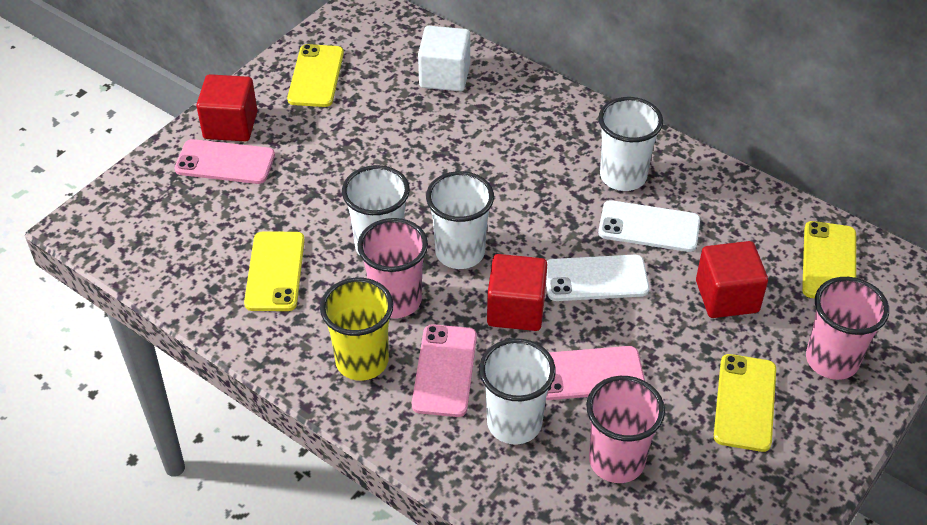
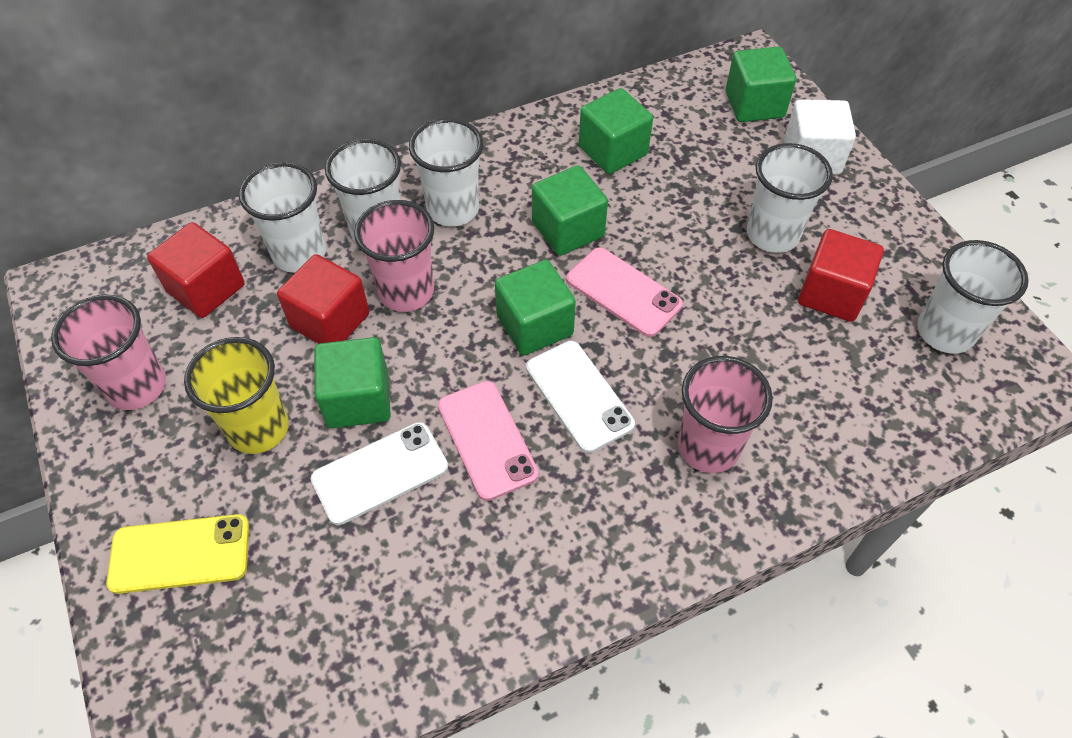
green cube: 0 -> 5
pink phone: 3 -> 2
white cup: 4 -> 5
yellow phone: 4 -> 1

